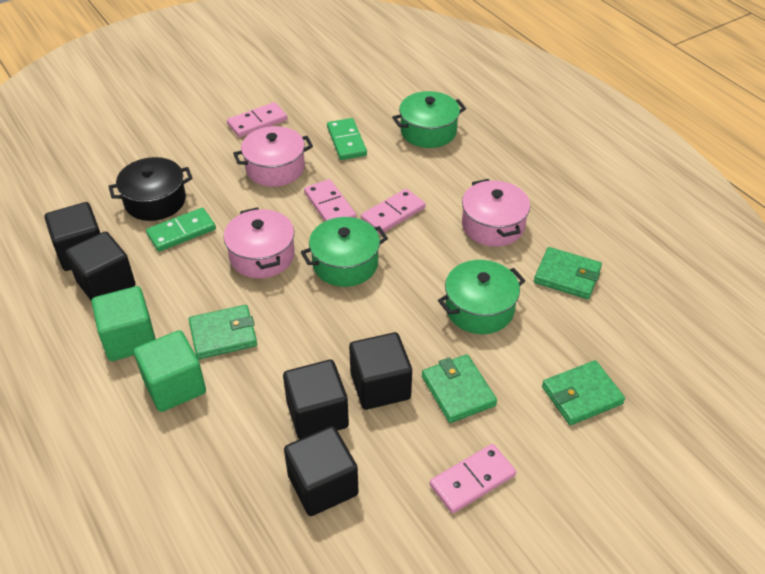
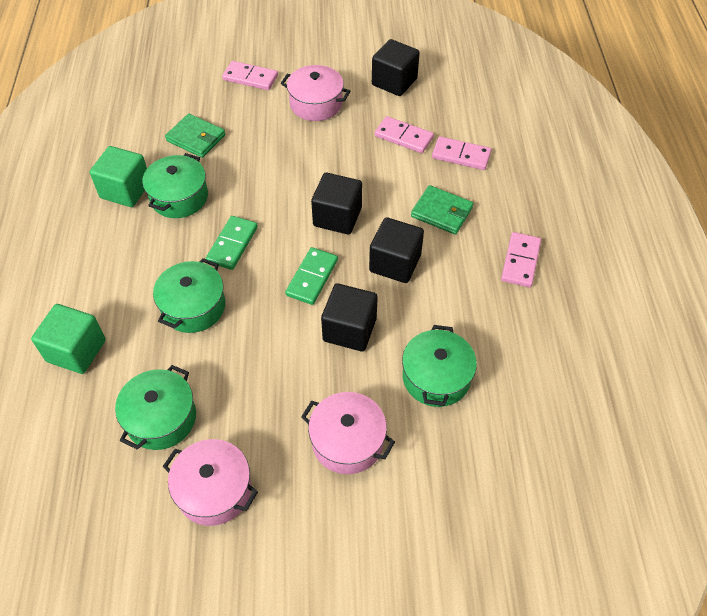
black cube: 5 -> 4
black pot: 1 -> 0
green pot: 3 -> 4
green wallet: 4 -> 2

